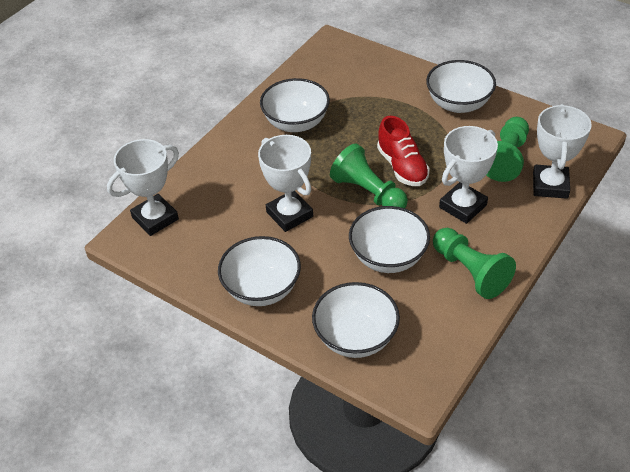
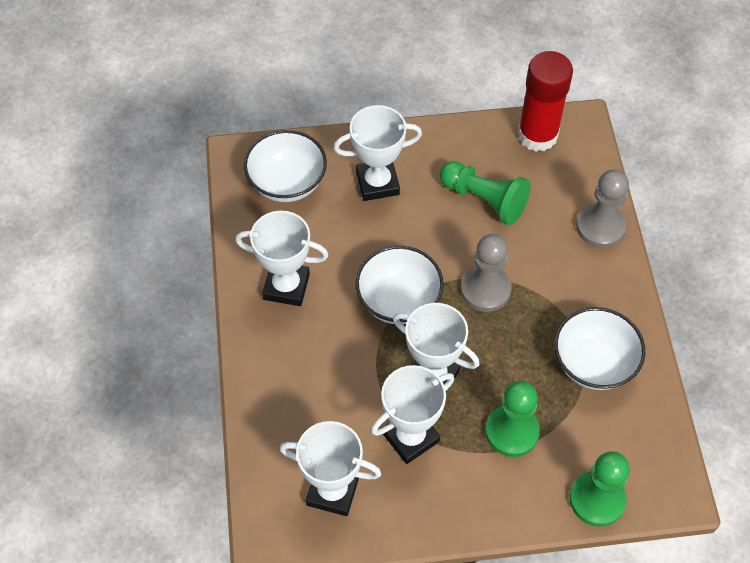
grey pawn: 0 -> 2
red glue stick: 0 -> 1
red shoe: 1 -> 0
white bowl: 5 -> 3
white trophy: 4 -> 5

